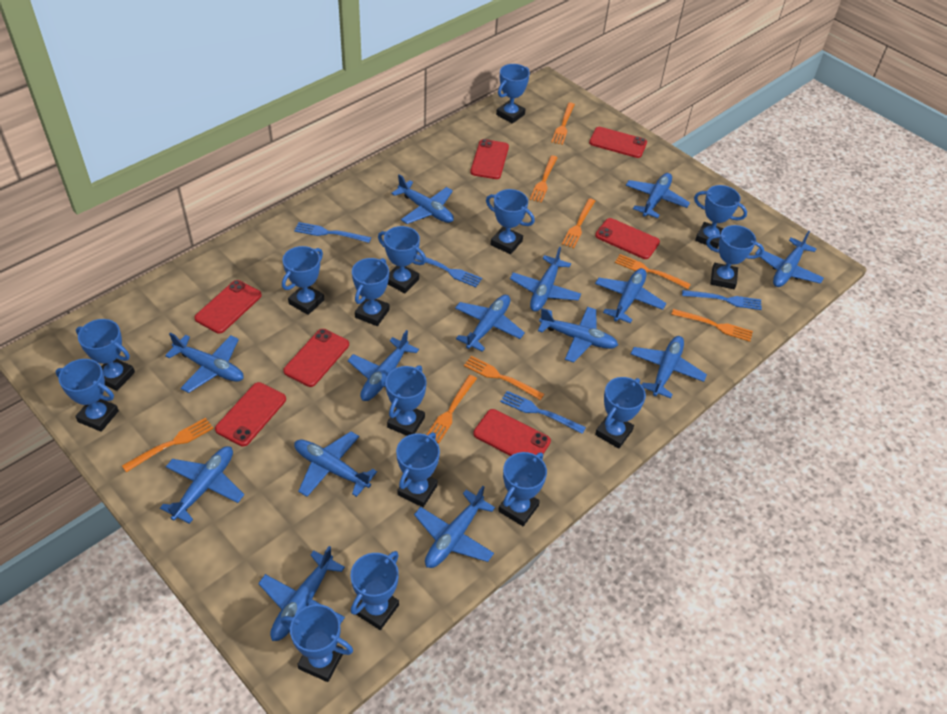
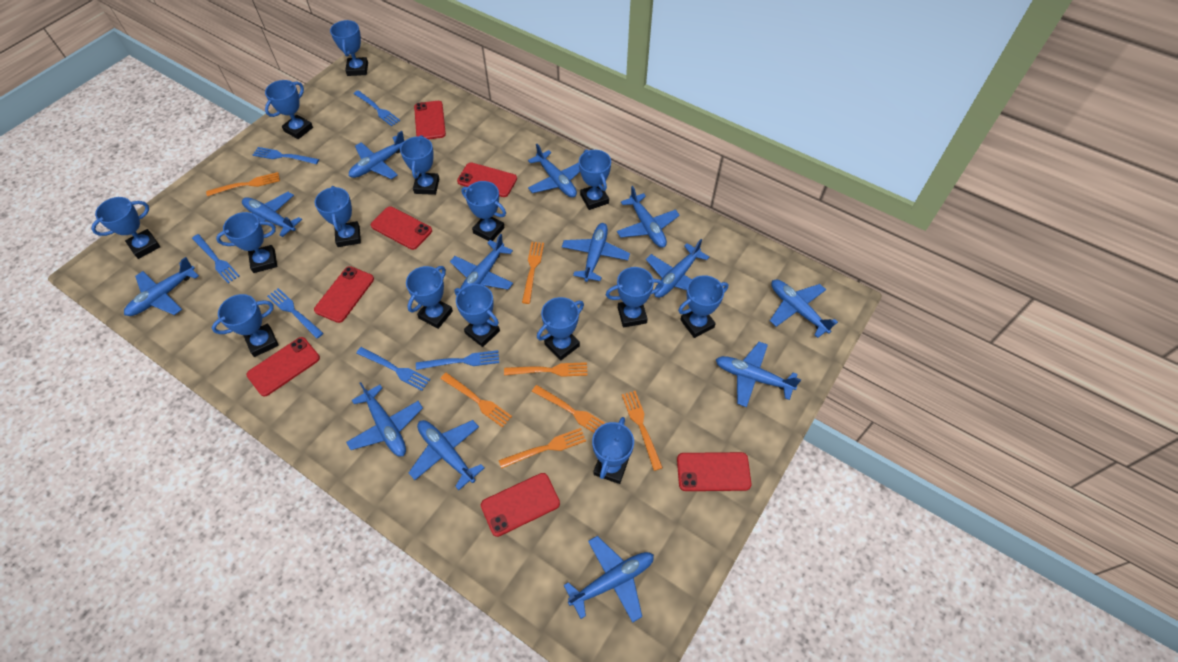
blue fork: 4 -> 6
blue plane: 14 -> 13
orange fork: 8 -> 7

